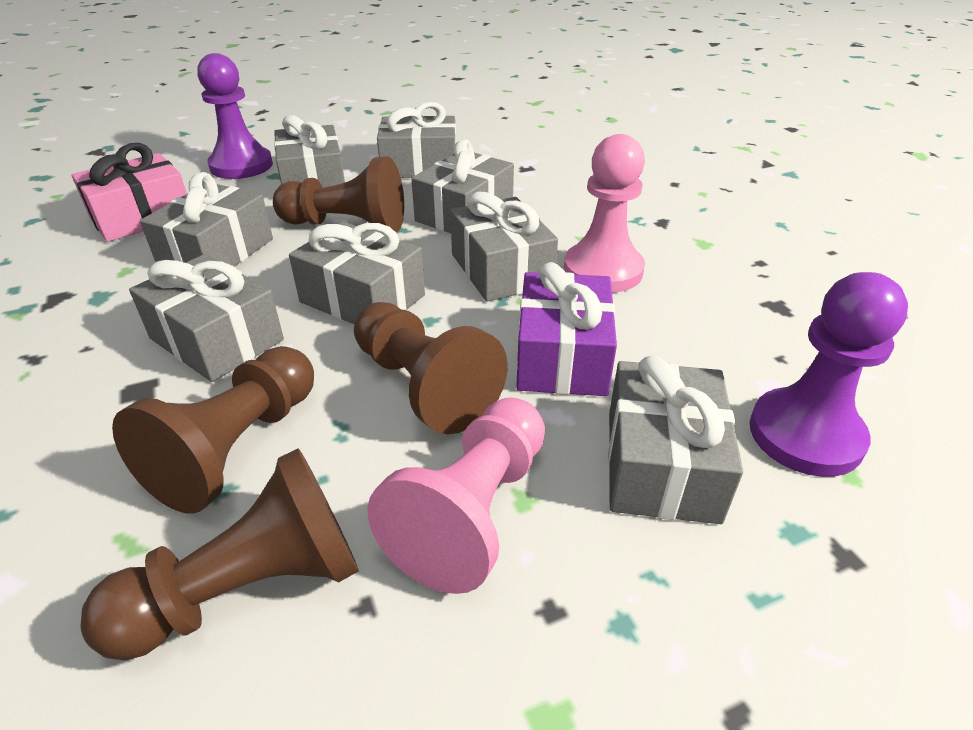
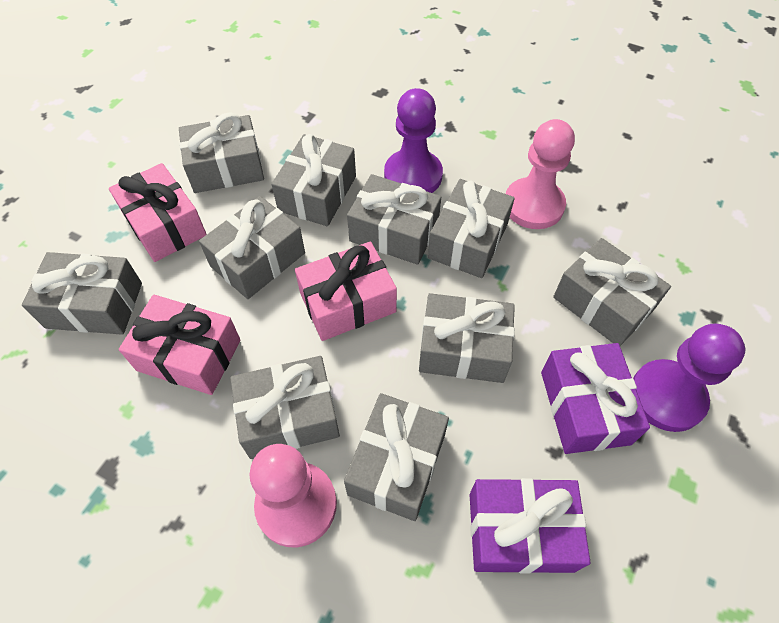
brown pawn: 4 -> 0
grey gift: 8 -> 10
pink gift: 1 -> 3
purple gift: 1 -> 2

